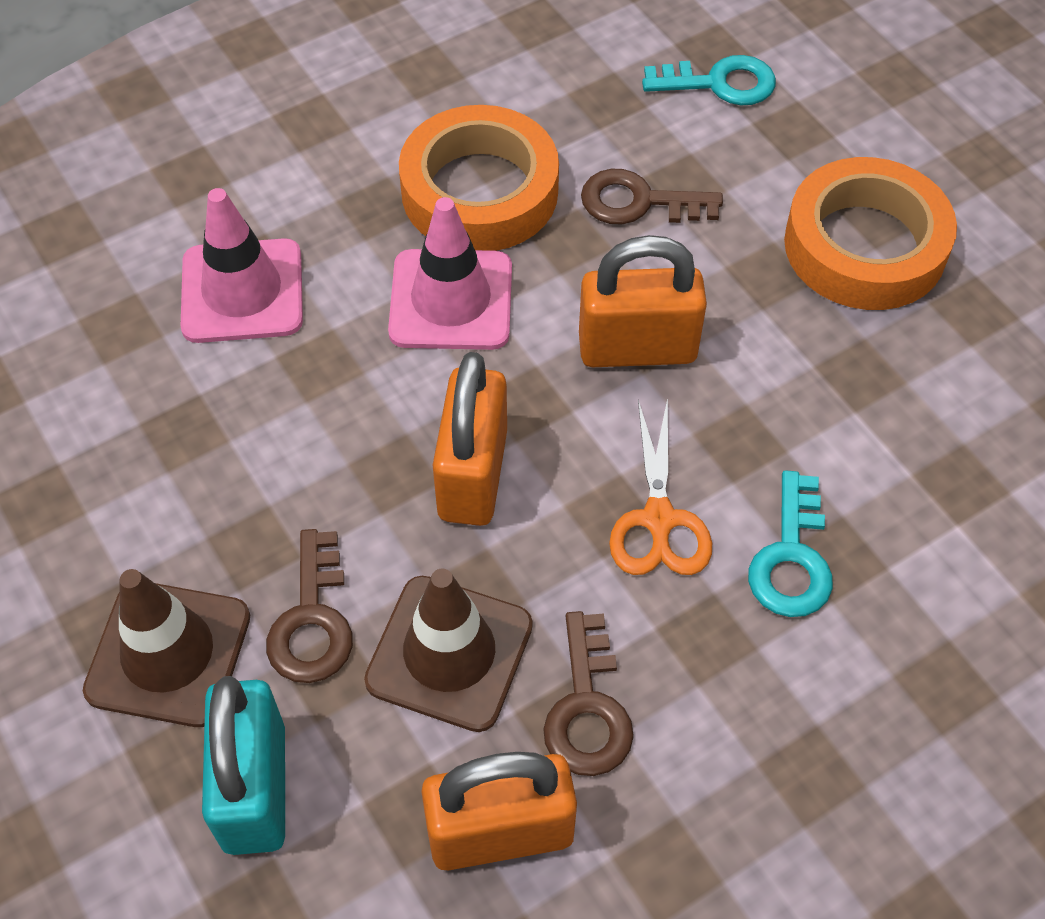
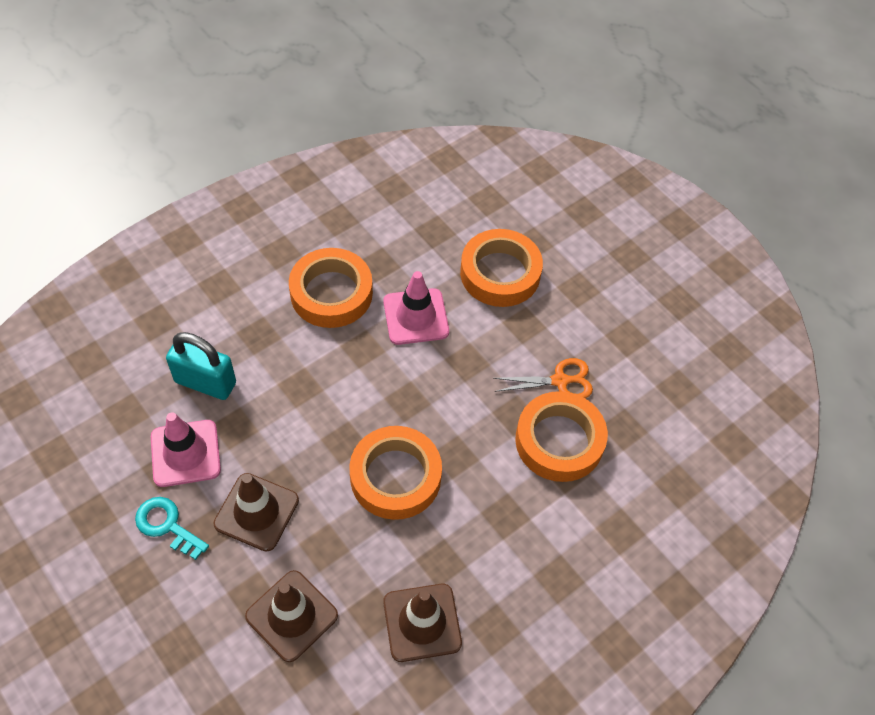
brown key: 3 -> 0
brown traffic cone: 2 -> 3
orange padlock: 3 -> 0
orange tape: 2 -> 4
turquoise key: 2 -> 1

